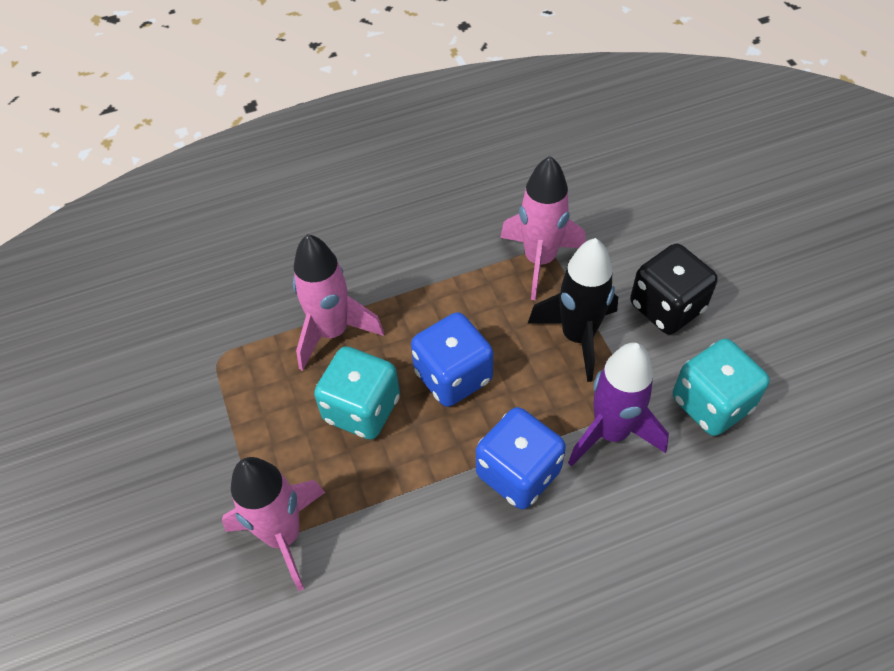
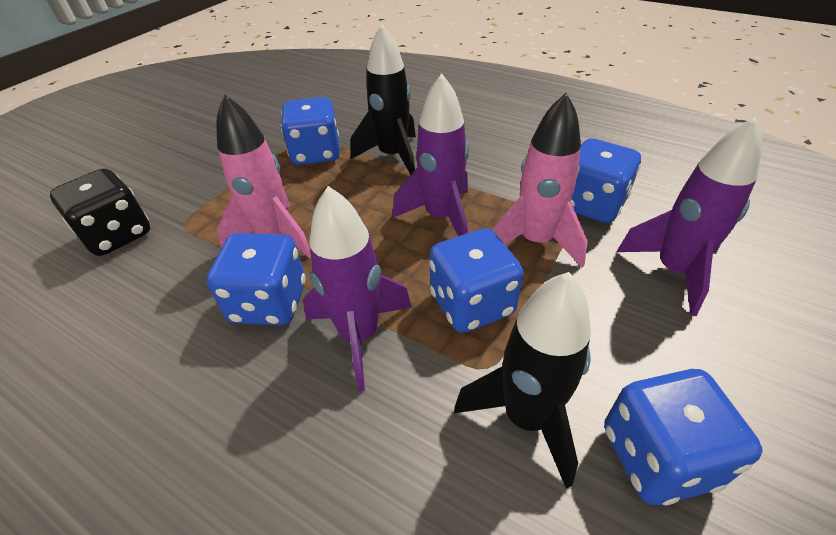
black rocket: 1 -> 2
blue dice: 2 -> 5
pink rocket: 3 -> 2
purple rocket: 1 -> 3
turquoise dice: 2 -> 0

